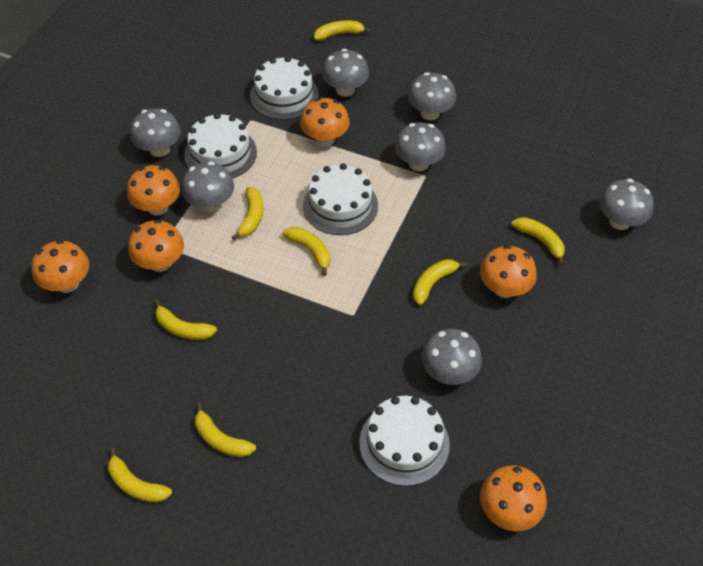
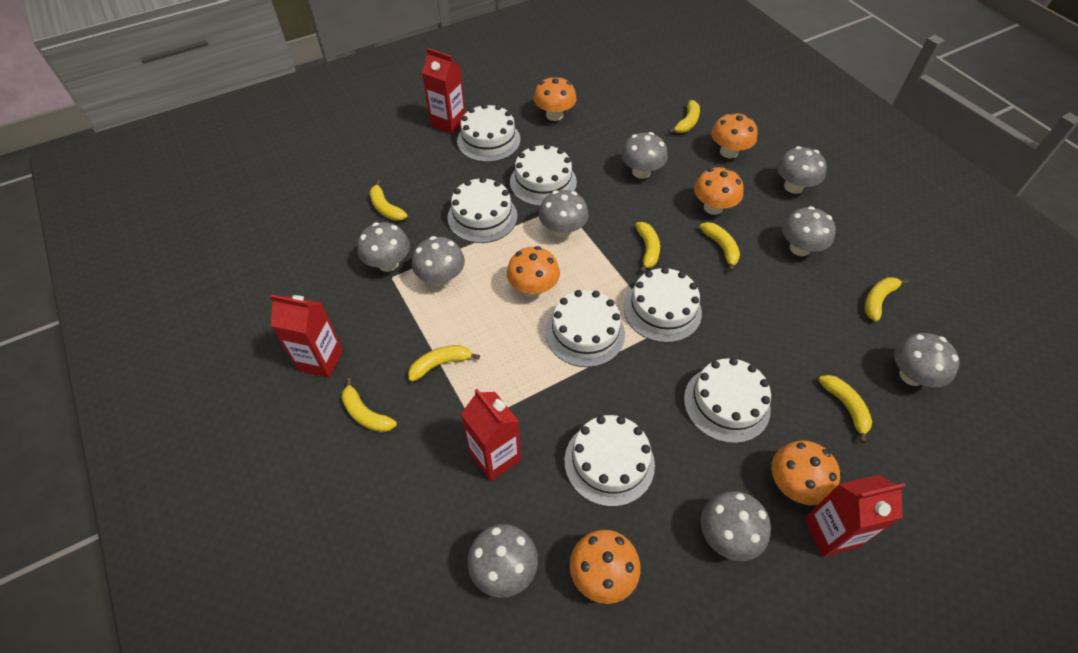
grey mushroom: 7 -> 9
red carton: 0 -> 4
white cake: 4 -> 7

